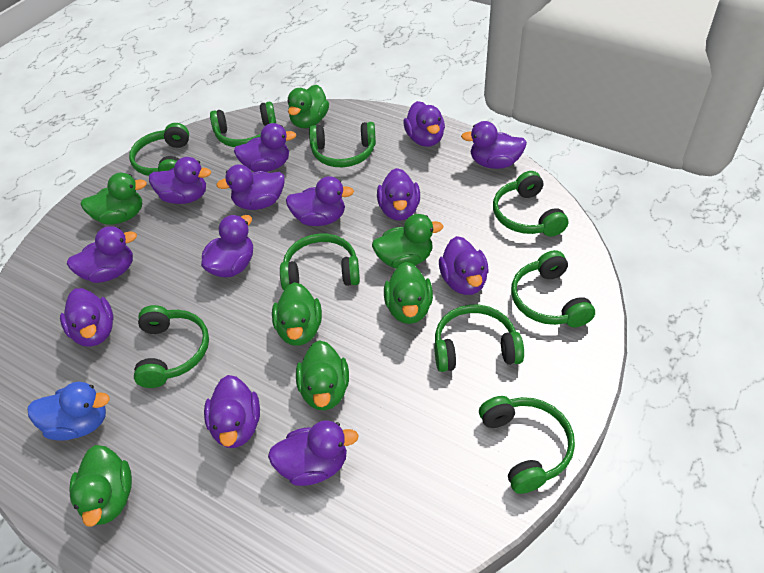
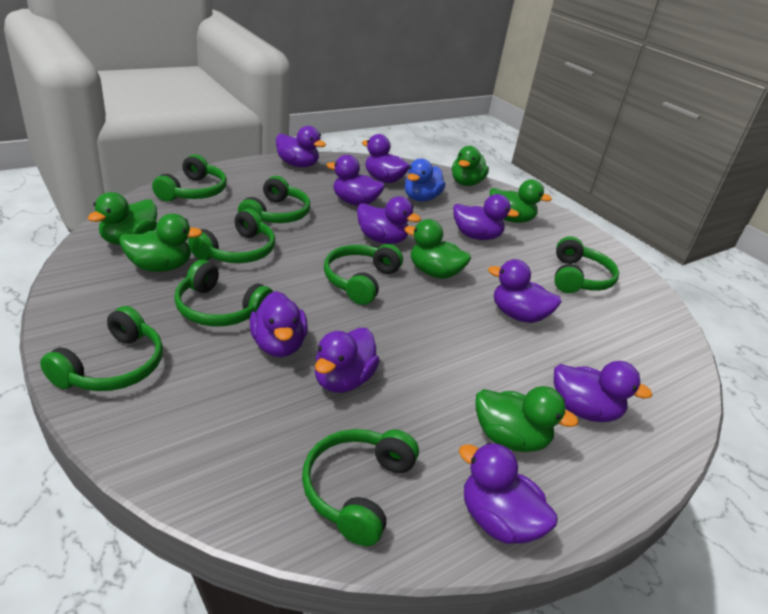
green duck: 7 -> 6
green headphones: 9 -> 8
purple duck: 13 -> 10

